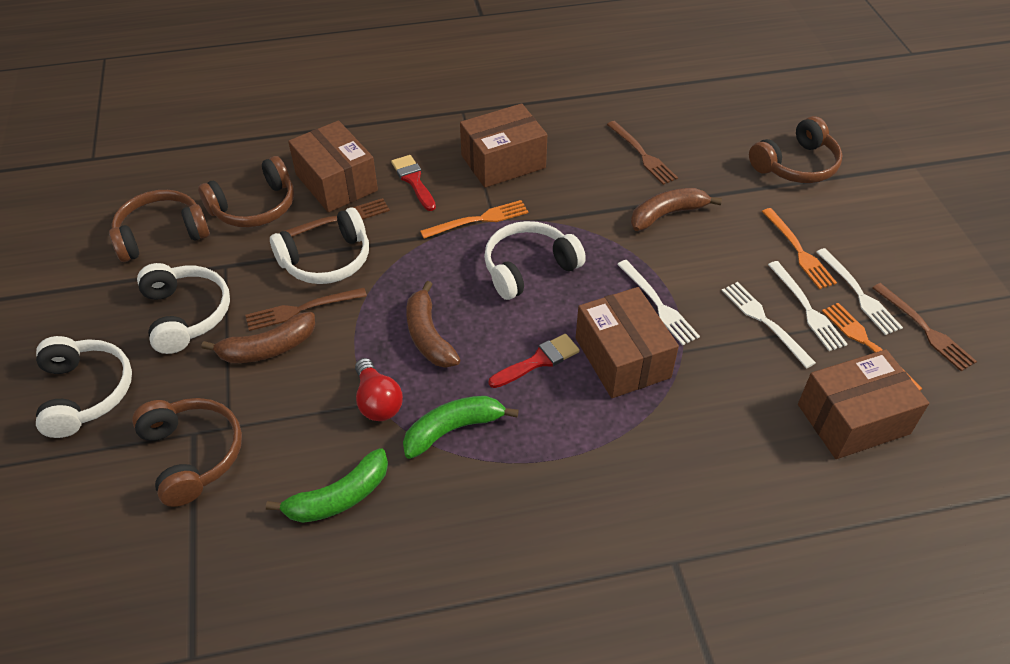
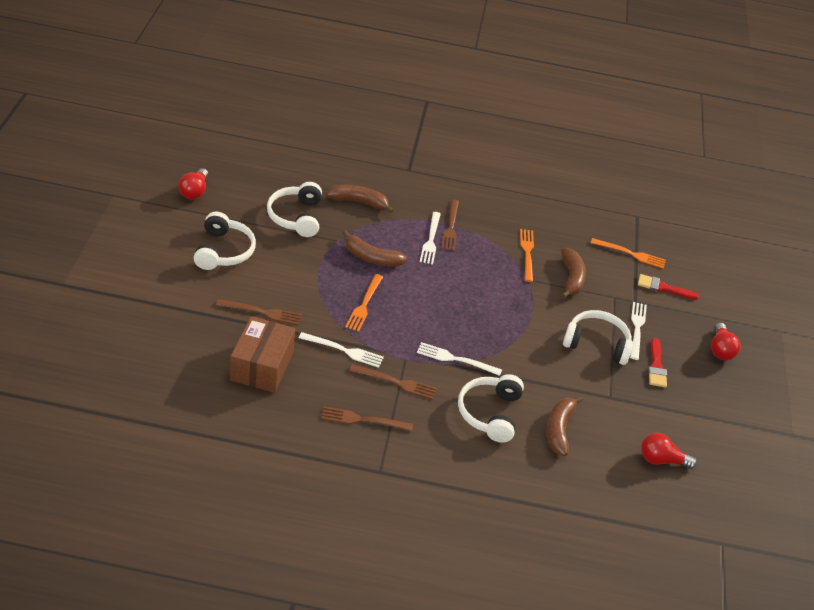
brown banana: 3 -> 4
brown box: 4 -> 1
brown headphones: 4 -> 0
green banana: 2 -> 0
red light bulb: 1 -> 3

